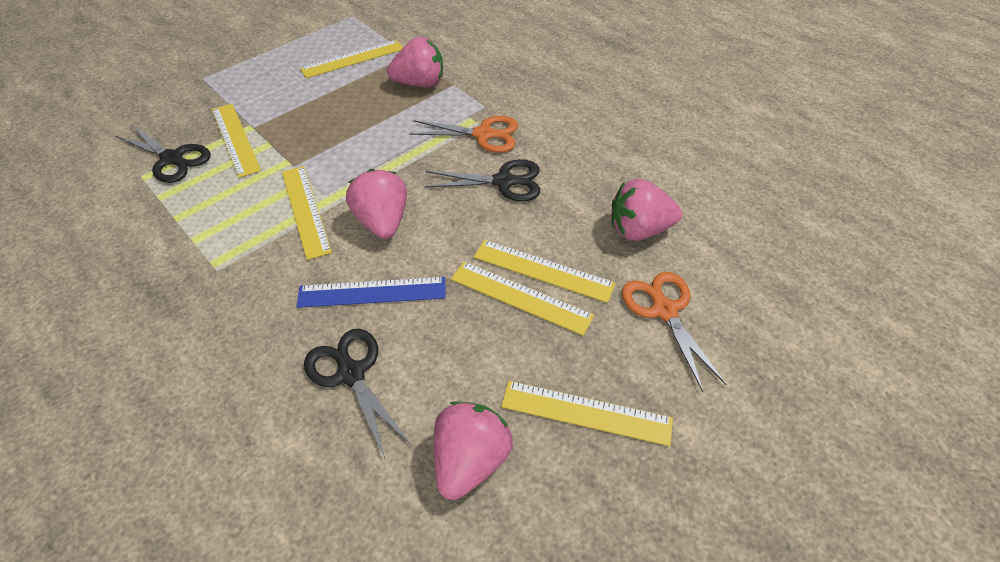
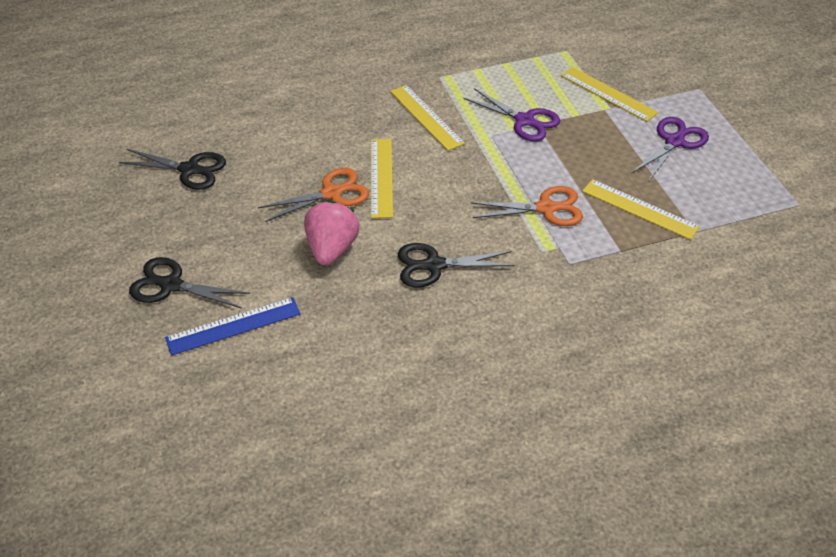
pink strawberry: 4 -> 1
purple scissors: 0 -> 2
yellow ruler: 6 -> 4

